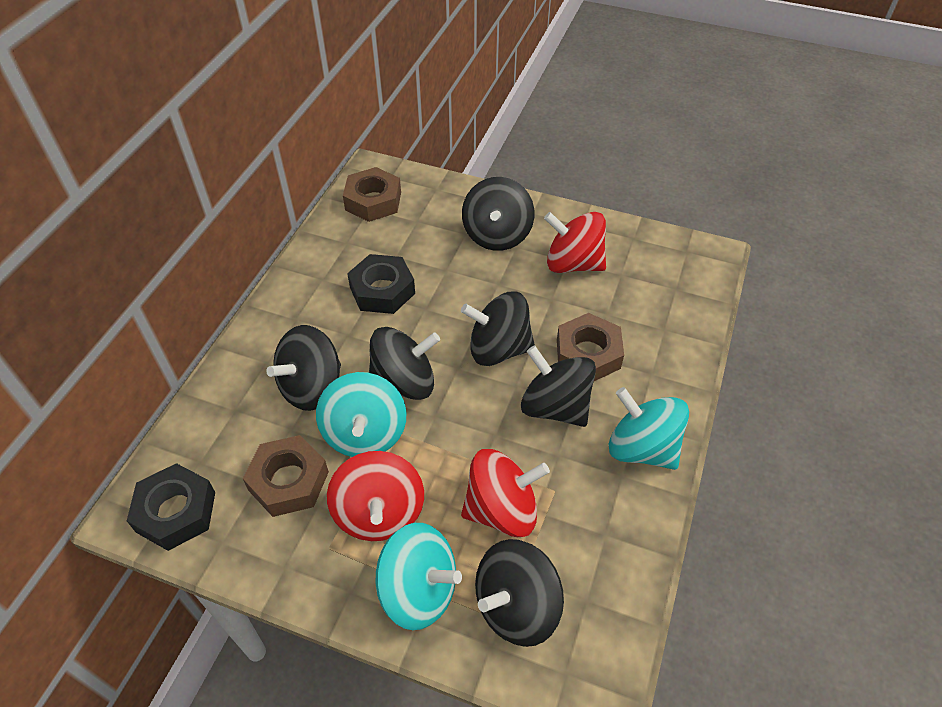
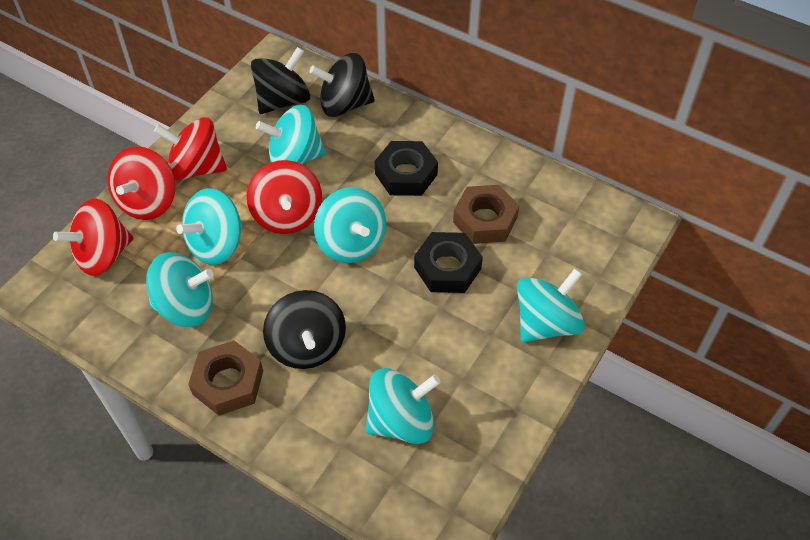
black spinning top: 6 -> 3
brown nut: 3 -> 2
red spinning top: 3 -> 4
turquoise spinning top: 3 -> 6

